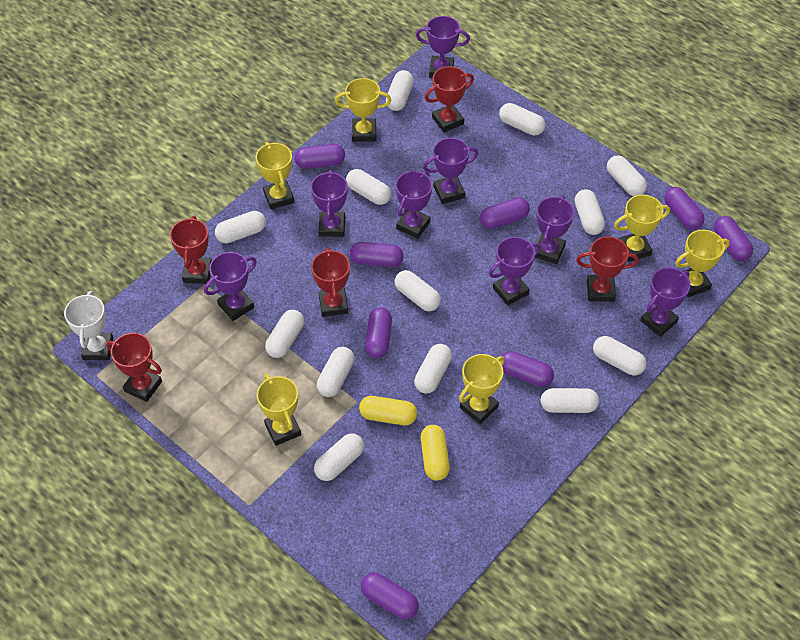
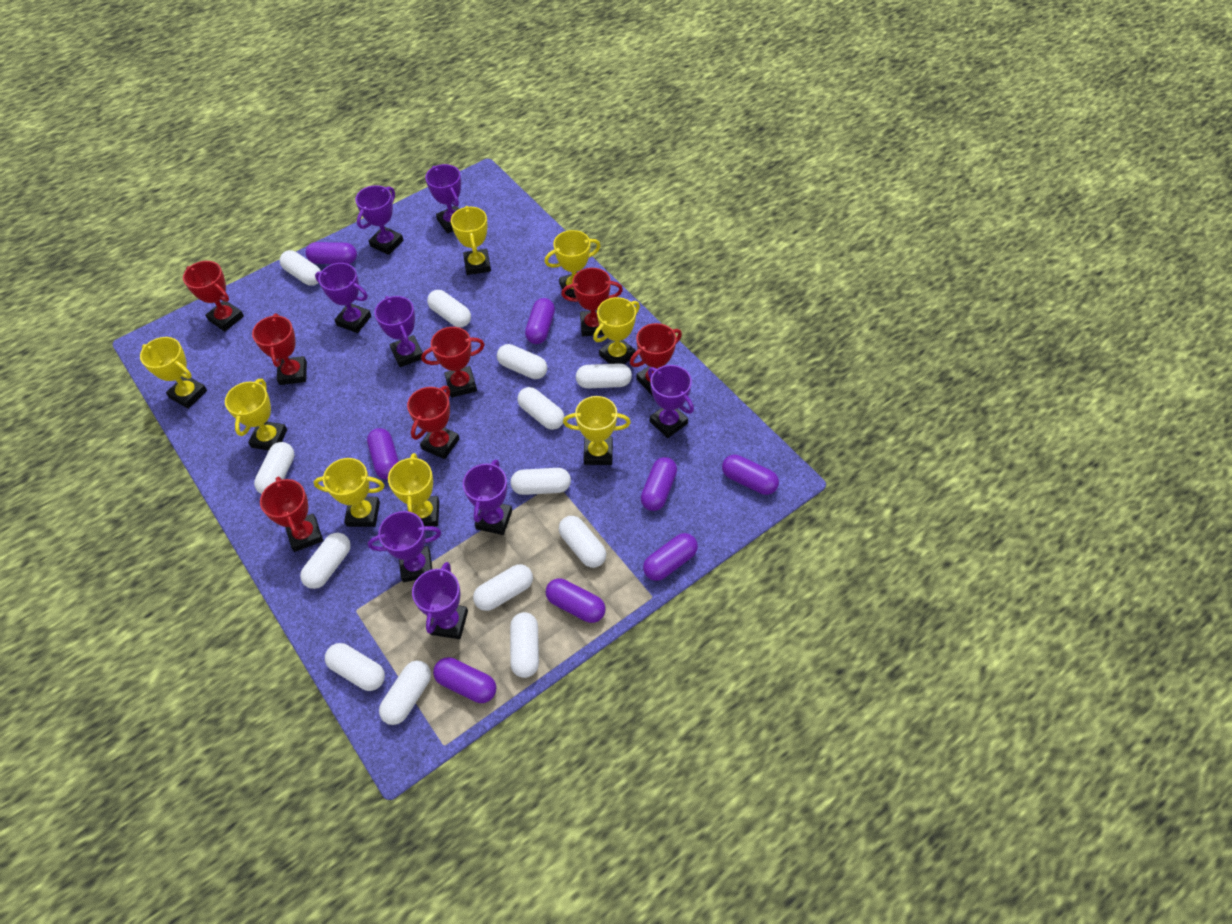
red trophy: 5 -> 7
white trophy: 1 -> 0
yellow capsule: 2 -> 0
yellow trophy: 6 -> 8

